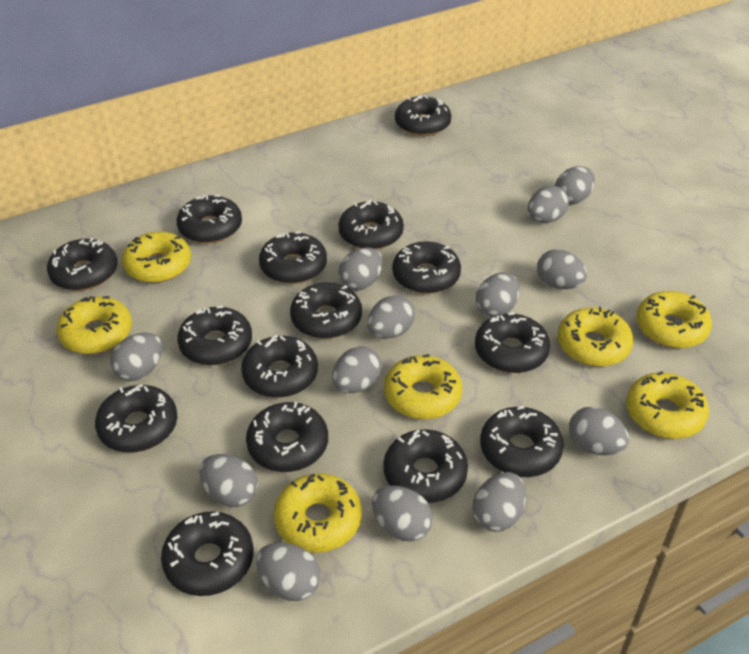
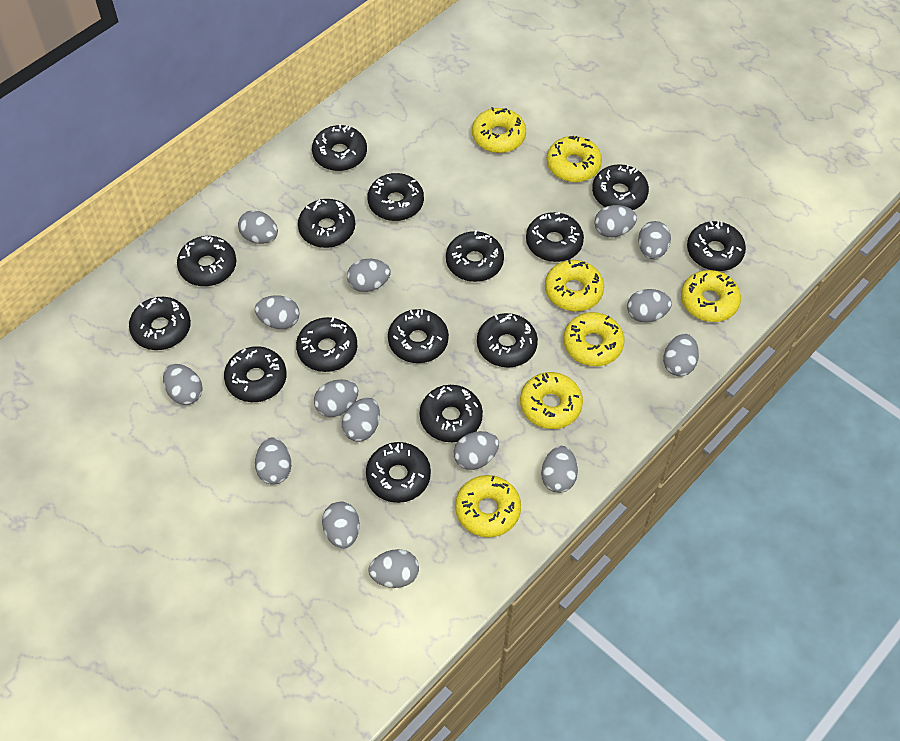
grey egg: 13 -> 15

